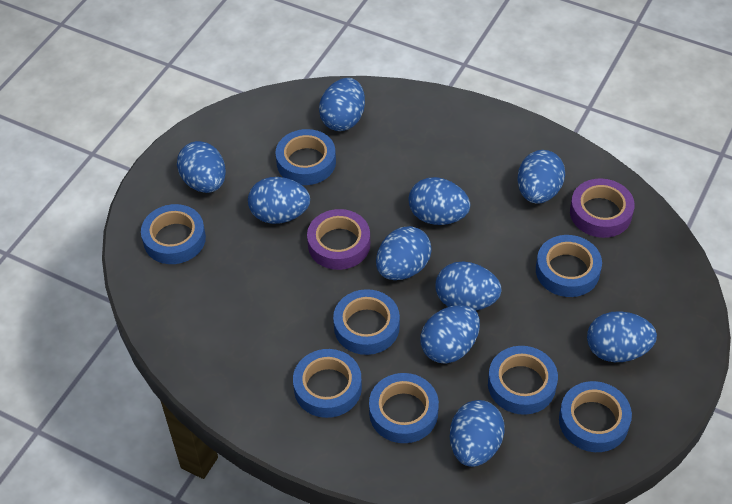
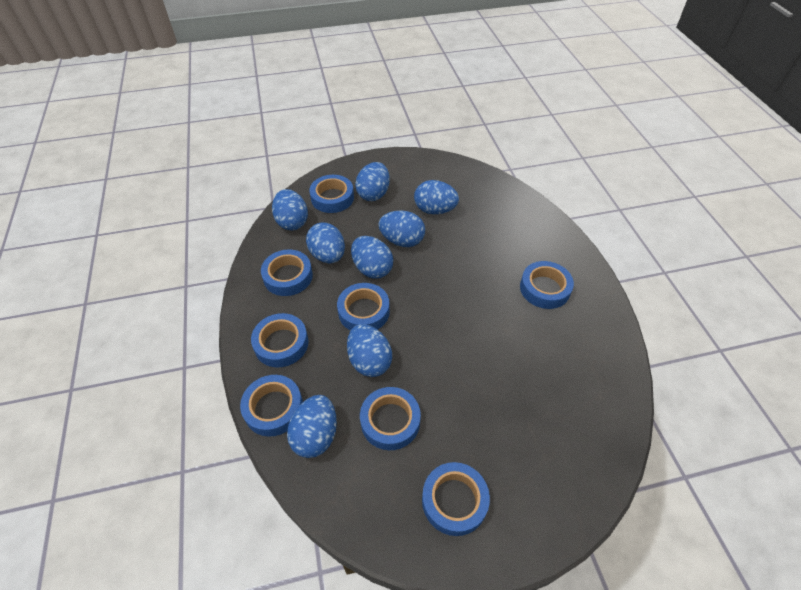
blue egg: 10 -> 8
purple tape: 2 -> 0

